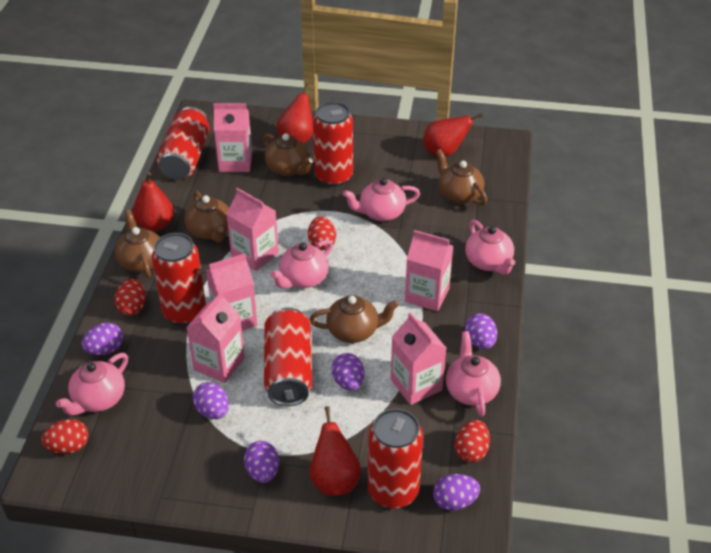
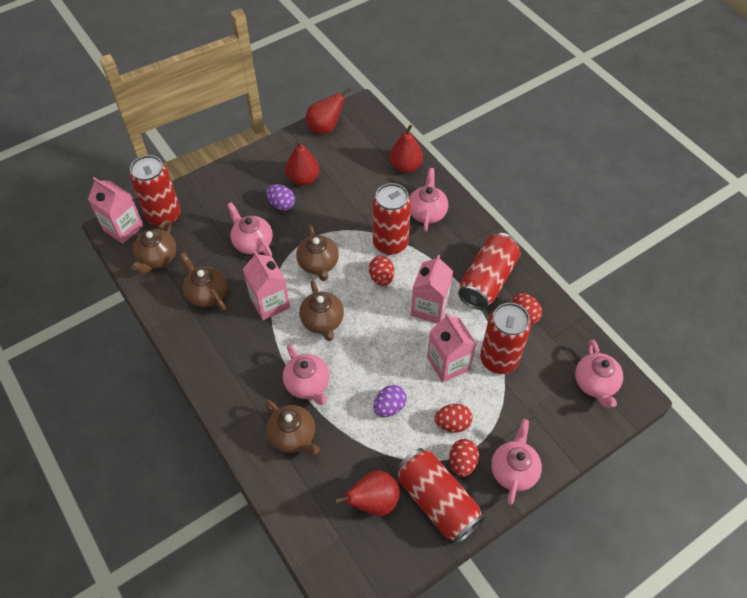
pink carton: 6 -> 4
purple egg: 6 -> 2

